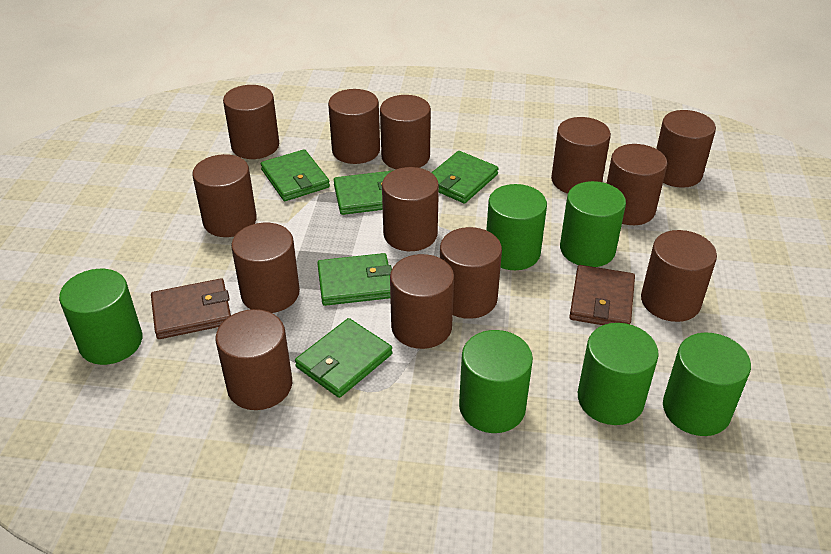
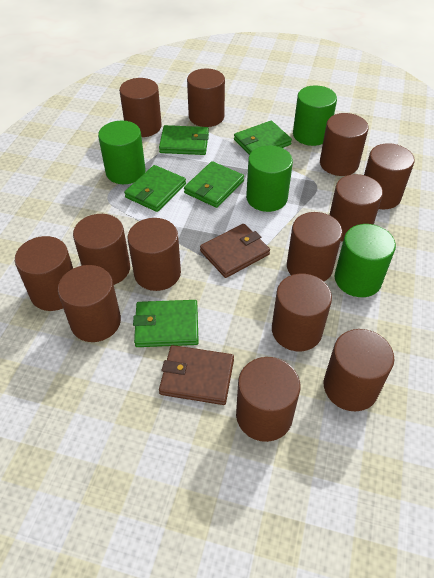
green cylinder: 6 -> 4

